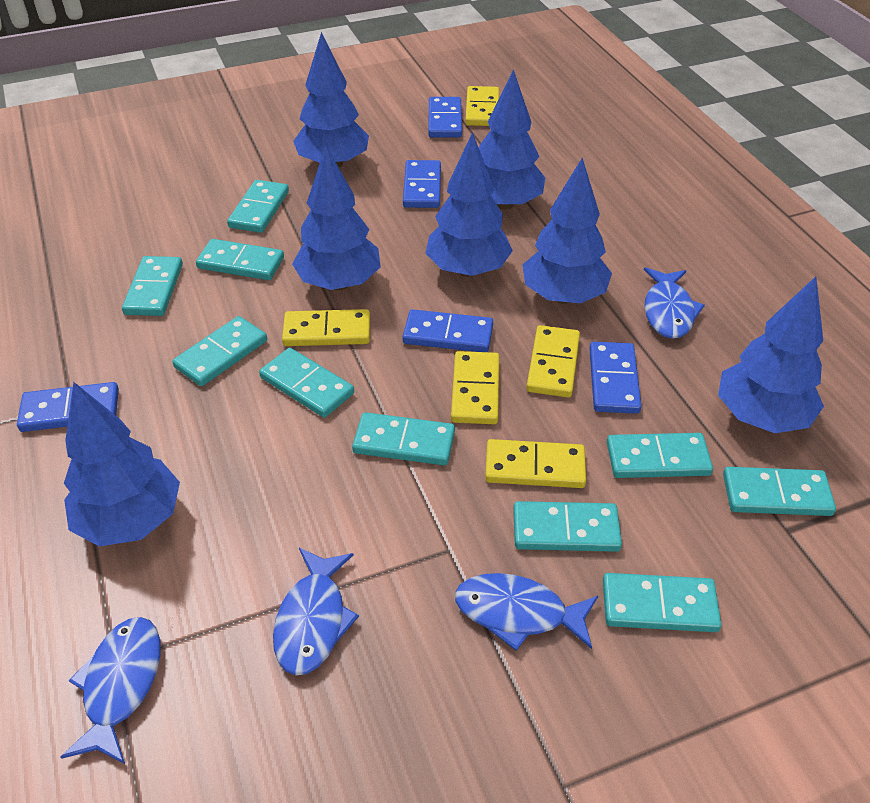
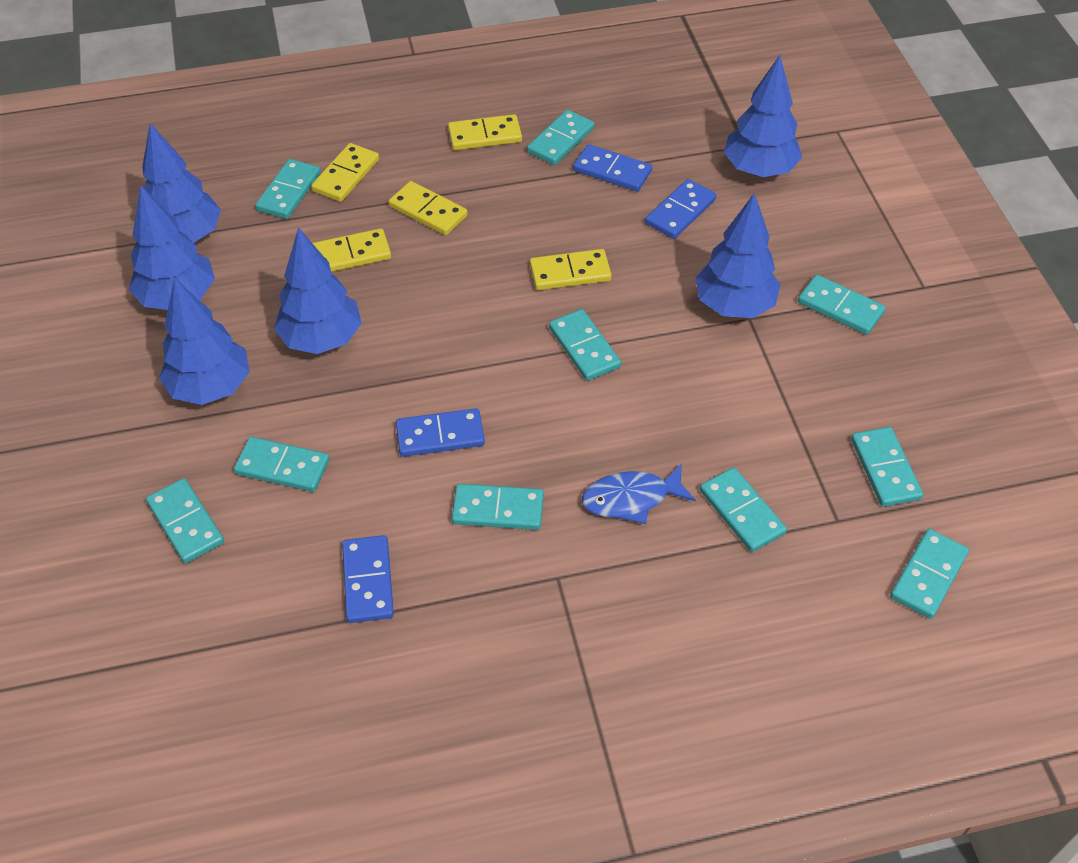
blue domino: 5 -> 4
blue fish: 4 -> 1
blue tree: 7 -> 6

